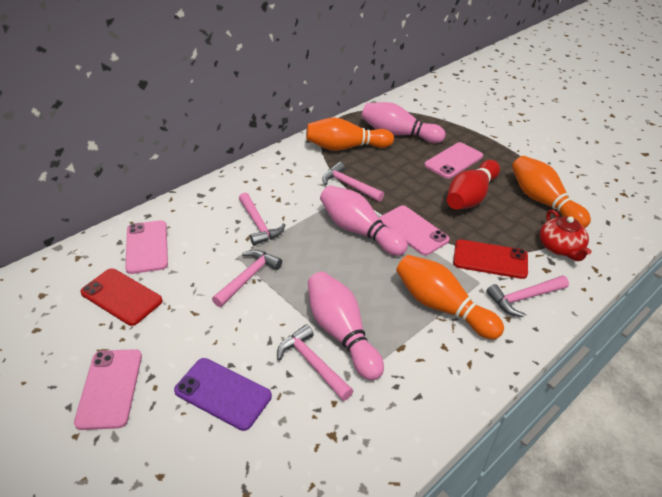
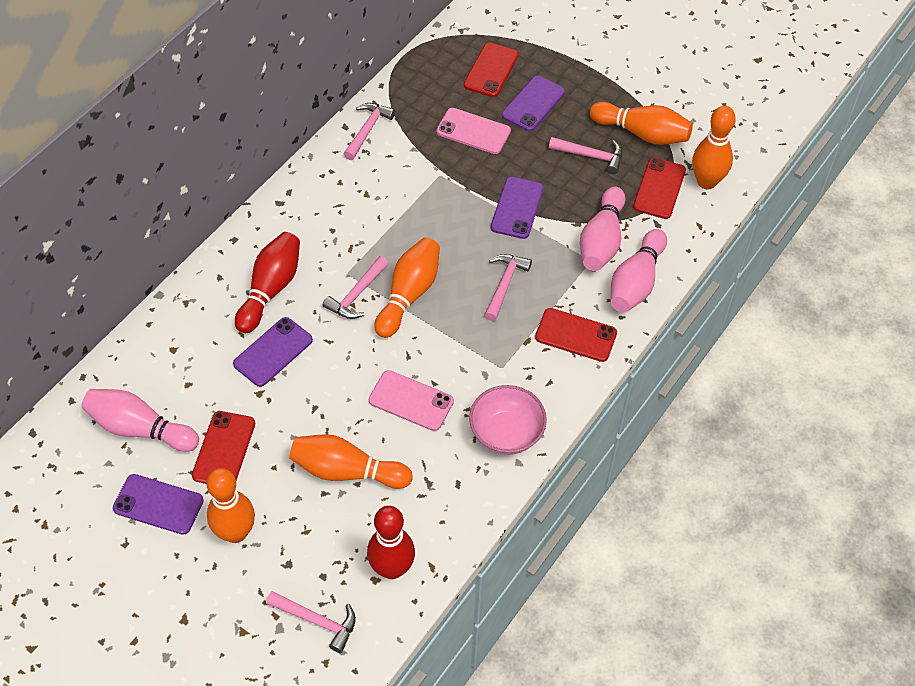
orange bowling pin: 3 -> 5
pink bowl: 0 -> 1
pink phone: 4 -> 2
purple phone: 1 -> 4
red bowling pin: 1 -> 2
red phone: 2 -> 4
red teapot: 1 -> 0

